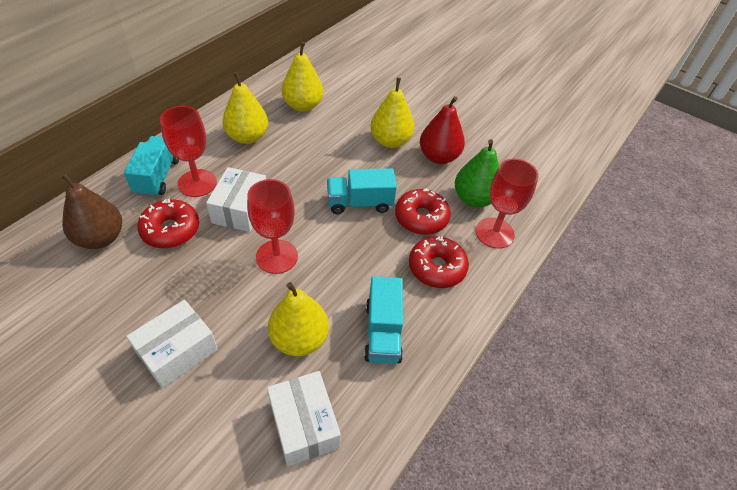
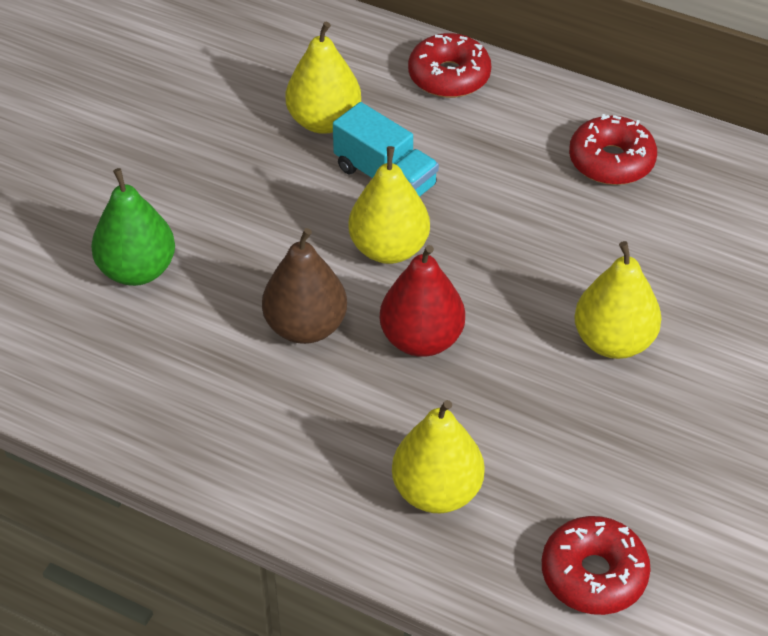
red goblet: 3 -> 0
turquoise truck: 3 -> 1
white box: 3 -> 0

